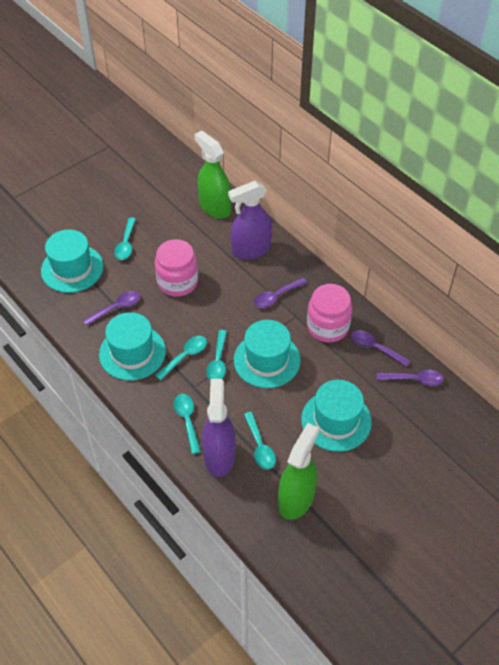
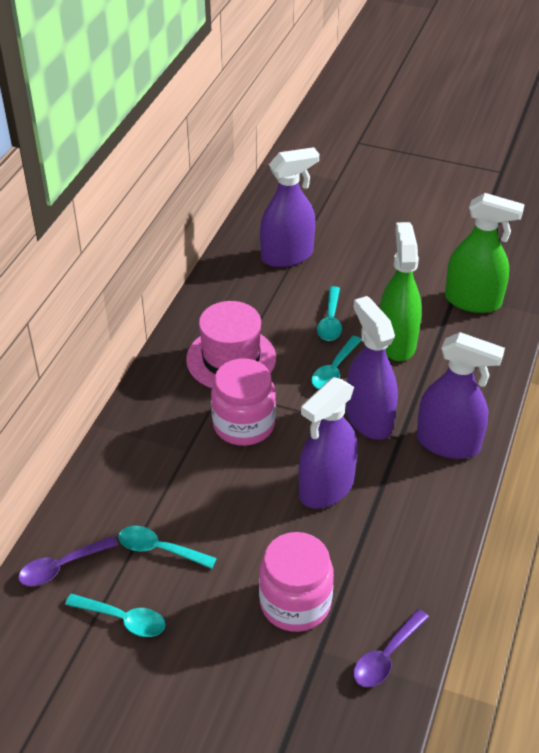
pink hat: 0 -> 1
purple spoon: 4 -> 2
purple spray bottle: 2 -> 4
turquoise hat: 4 -> 0
turquoise spoon: 5 -> 4

